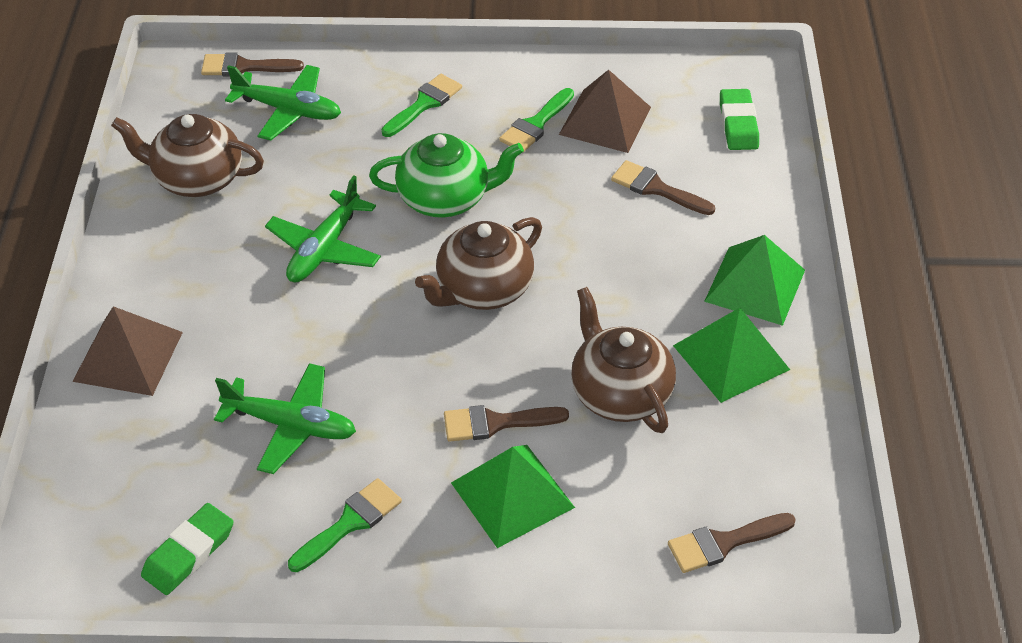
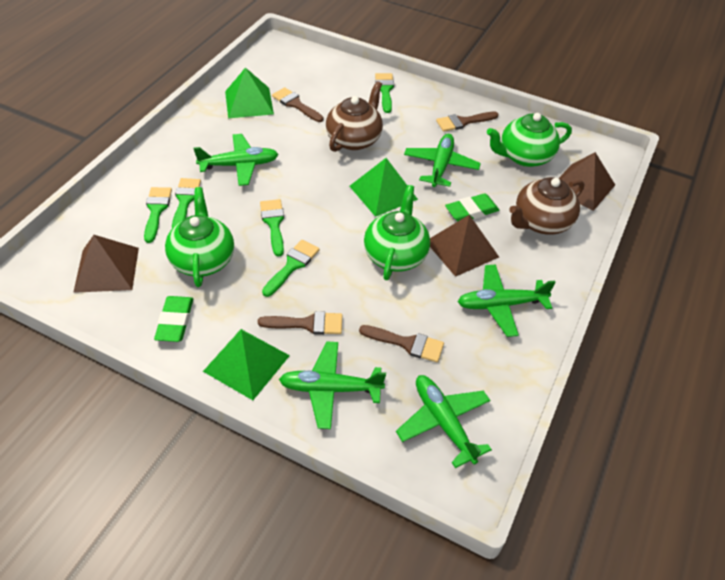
brown pyramid: 2 -> 3
brown teapot: 3 -> 2
green brush: 3 -> 5
green plane: 3 -> 5
green teapot: 1 -> 3

